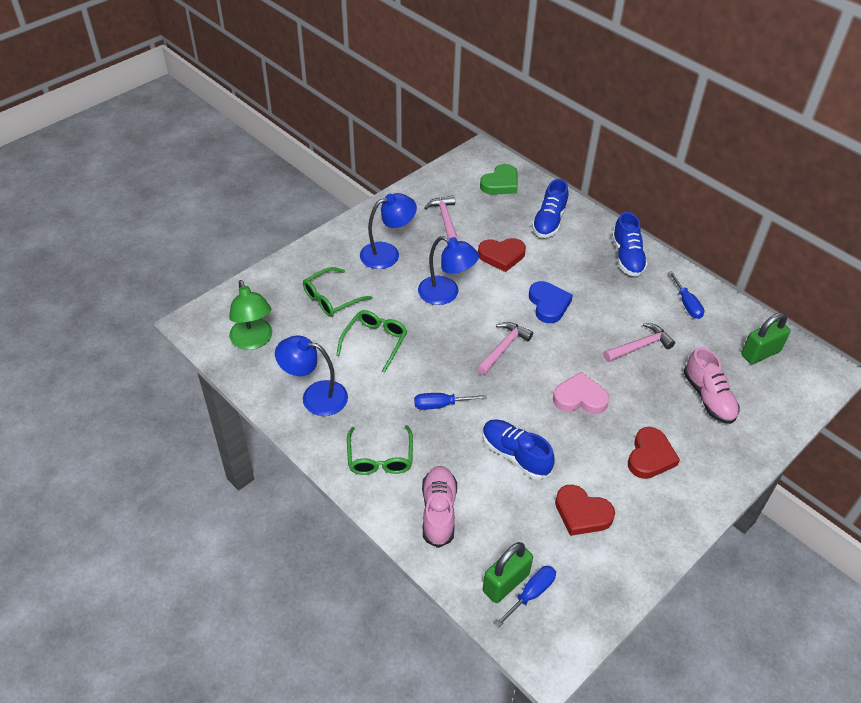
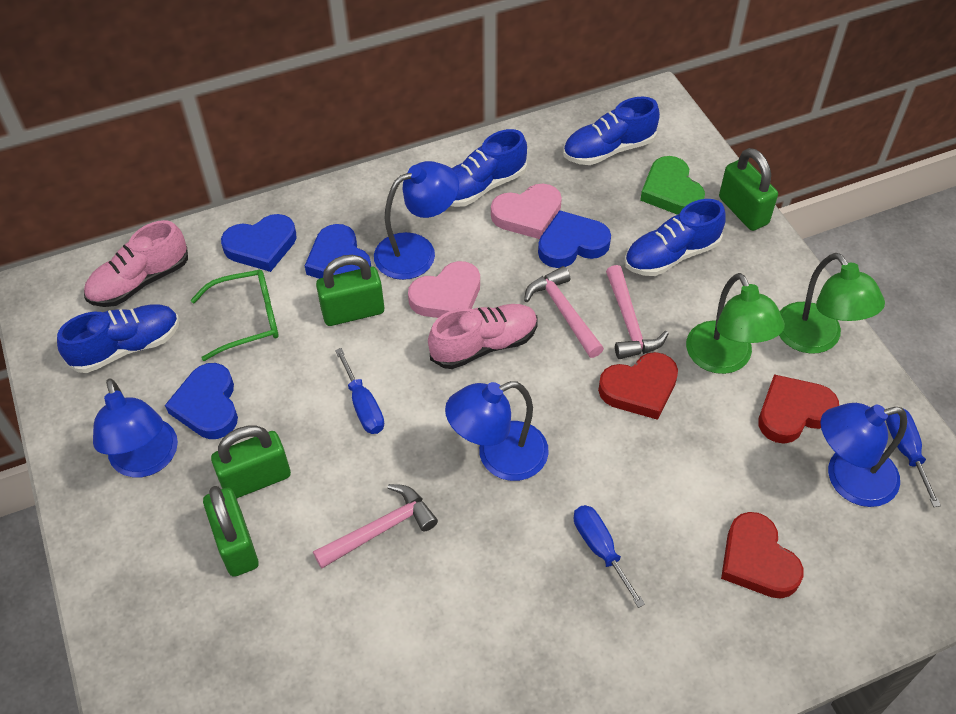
blue heart: 1 -> 4
blue lamp: 3 -> 4
blue shoe: 3 -> 4
green glasses: 3 -> 1
green lamp: 1 -> 2
green padlock: 2 -> 4
pink heart: 1 -> 2

